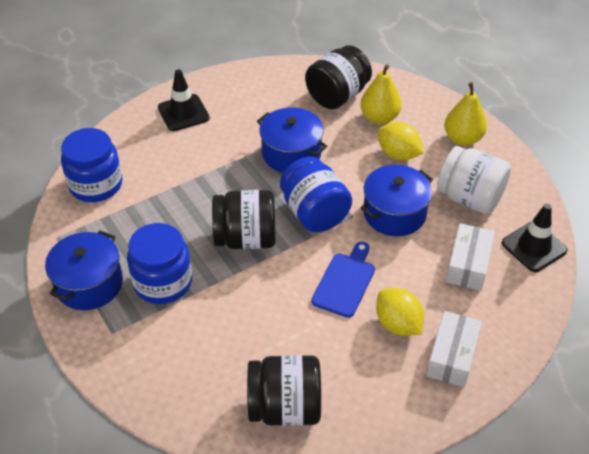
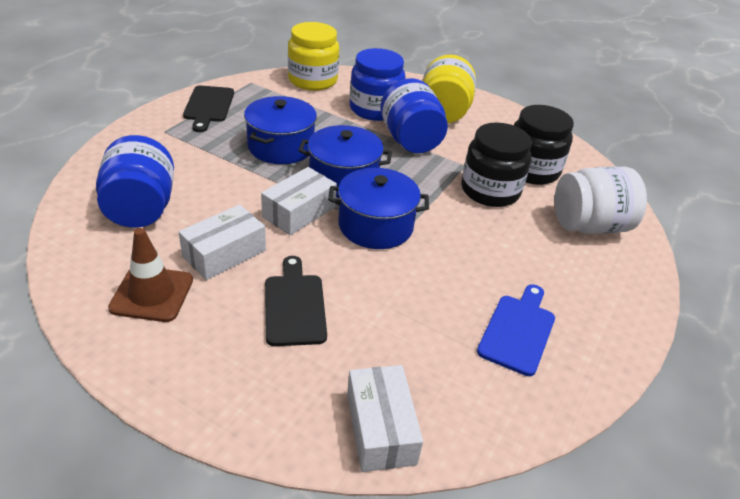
black cutting board: 0 -> 2
black jar: 3 -> 2
black traffic cone: 2 -> 0
brown traffic cone: 0 -> 1
white box: 2 -> 3
yellow jar: 0 -> 2
yellow lemon: 2 -> 0
yellow pear: 2 -> 0

